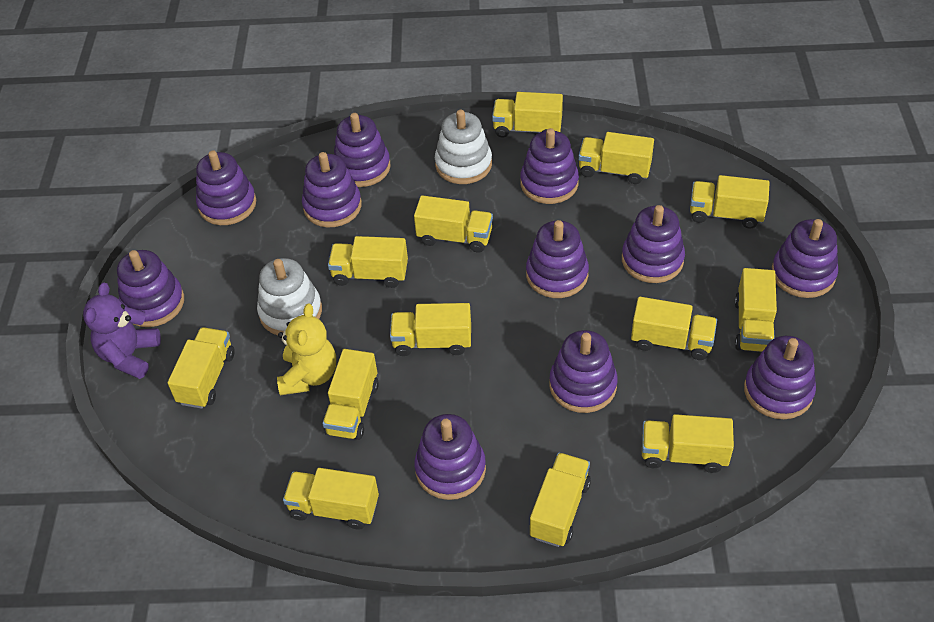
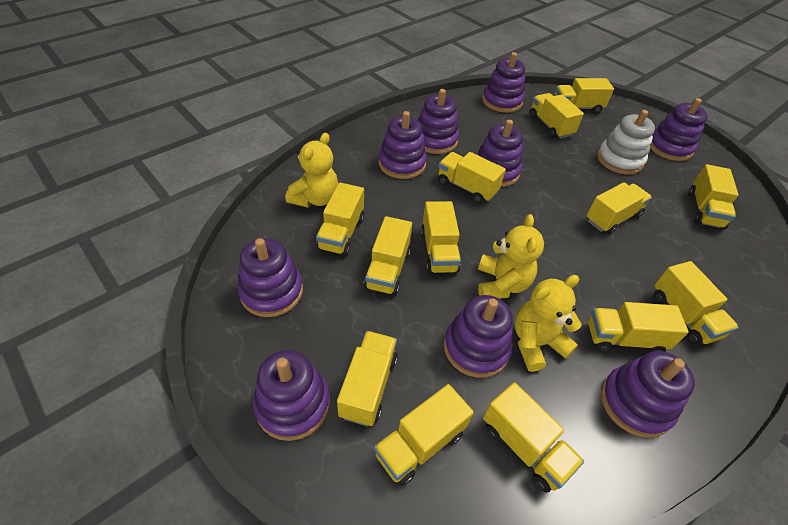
purple stacking toy: 11 -> 9
purple teddy bear: 1 -> 0
white stacking toy: 2 -> 1
yellow teddy bear: 1 -> 3

